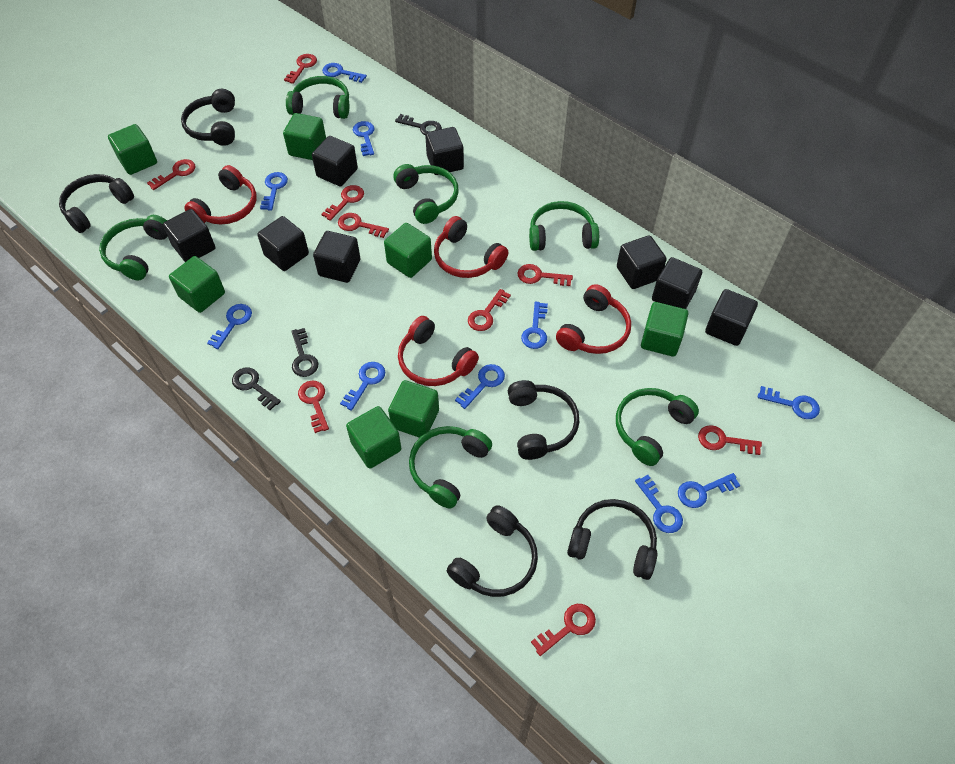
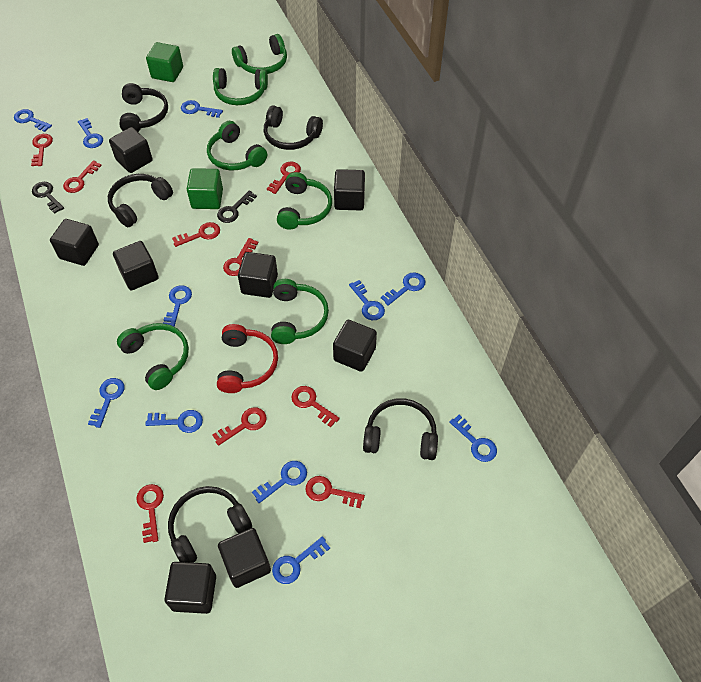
black key: 3 -> 2
blue key: 10 -> 11
green cube: 7 -> 2
red headphones: 4 -> 1

